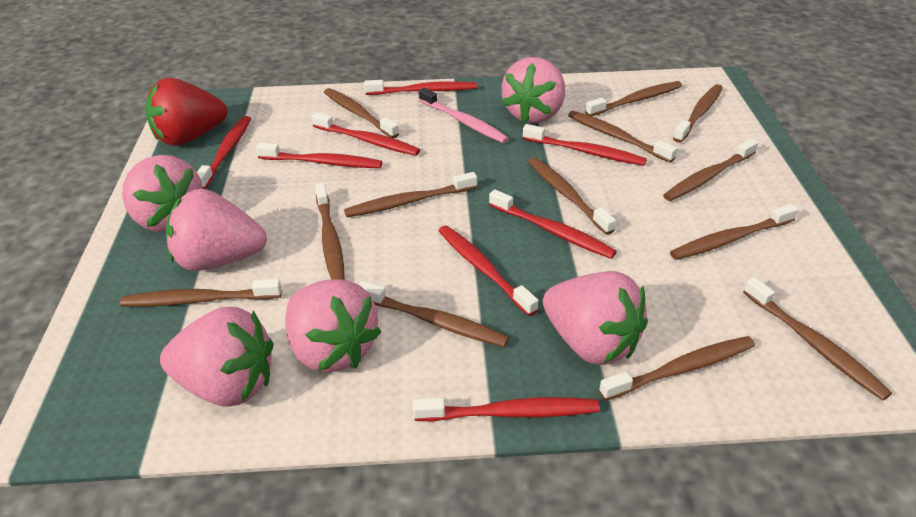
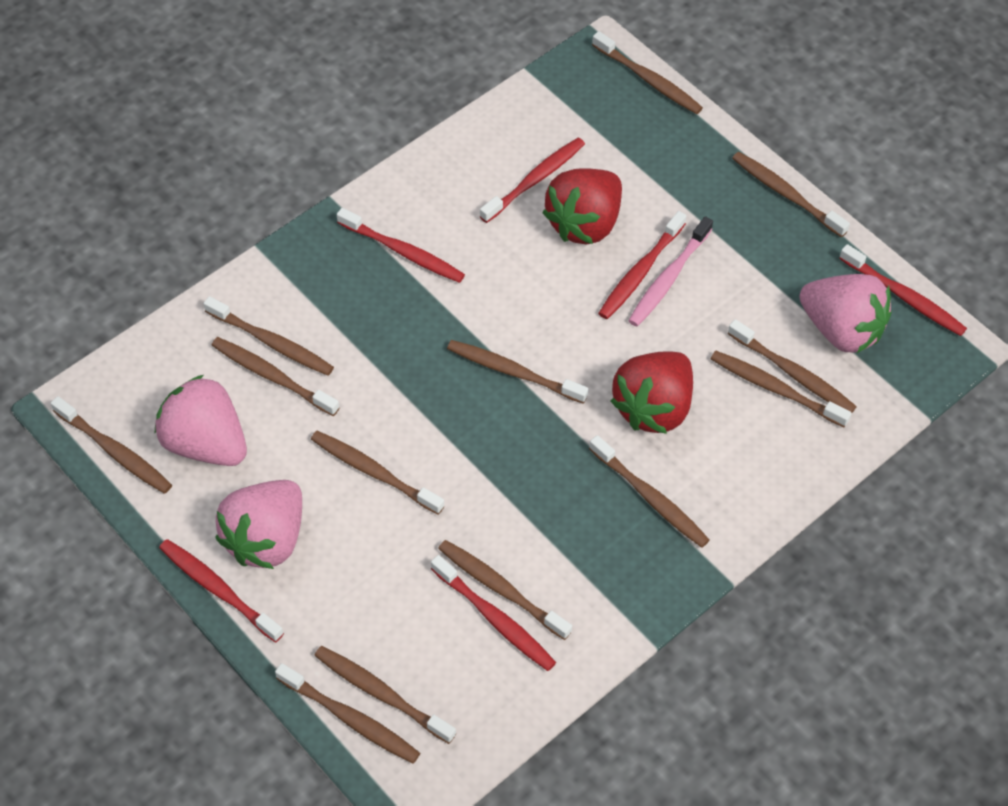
pink strawberry: 6 -> 3
red strawberry: 1 -> 2
red toothbrush: 8 -> 6

